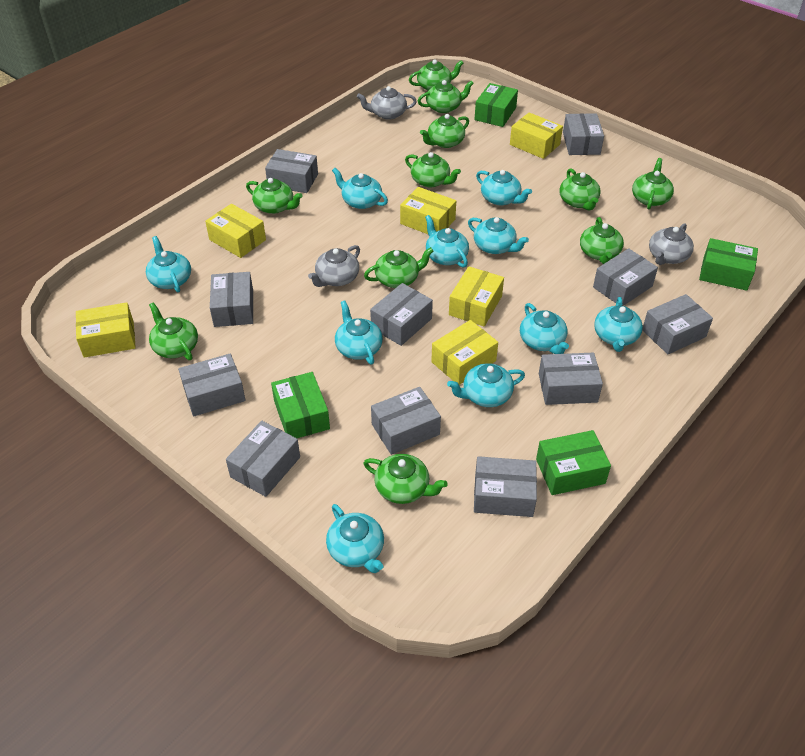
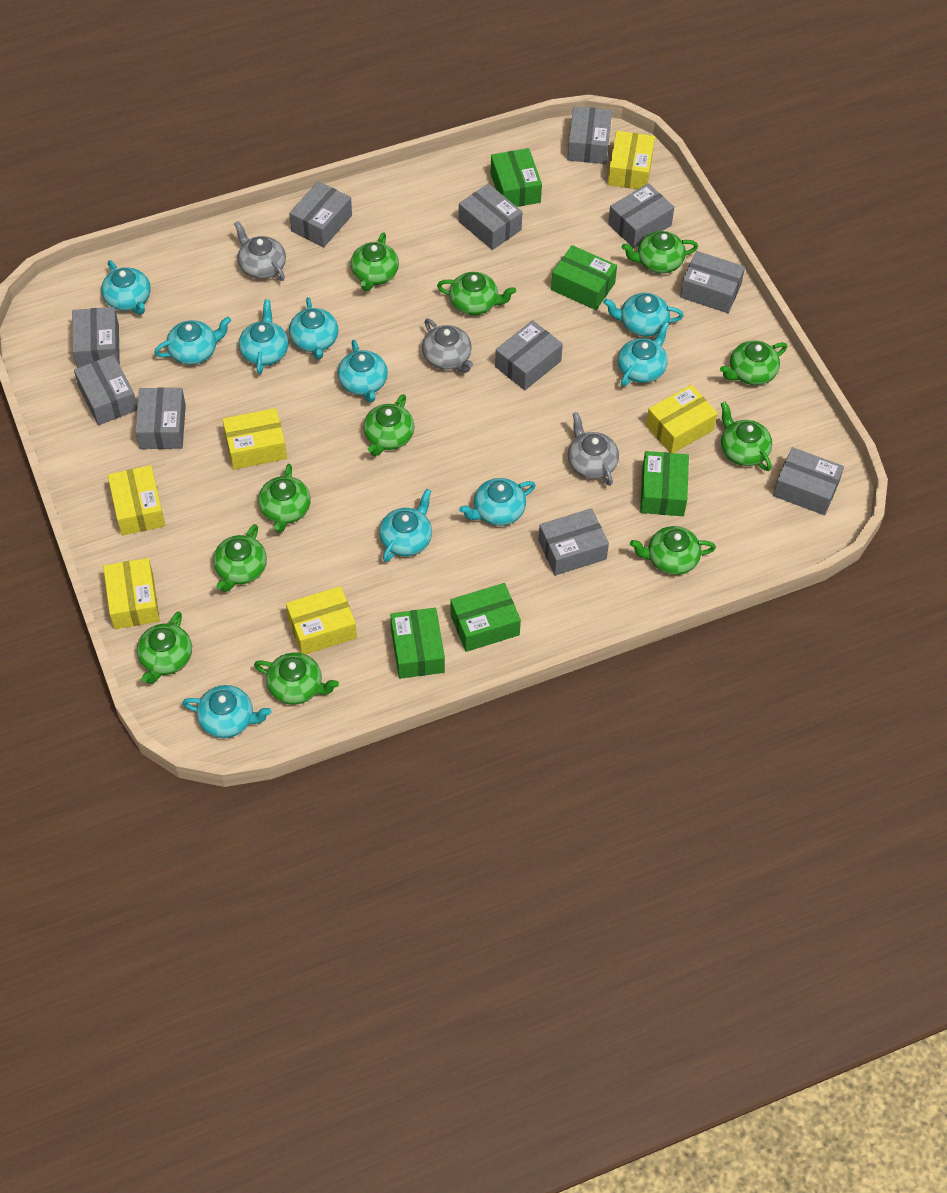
green box: 4 -> 5

